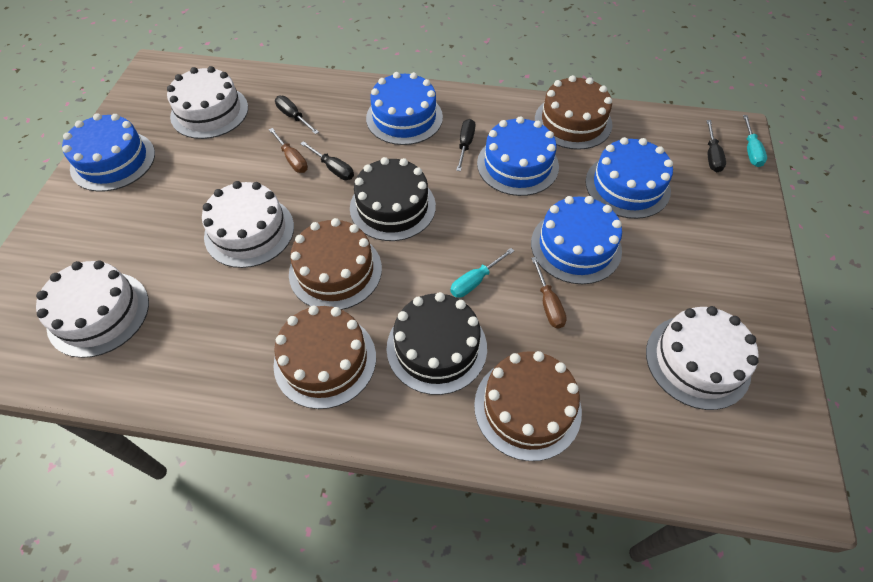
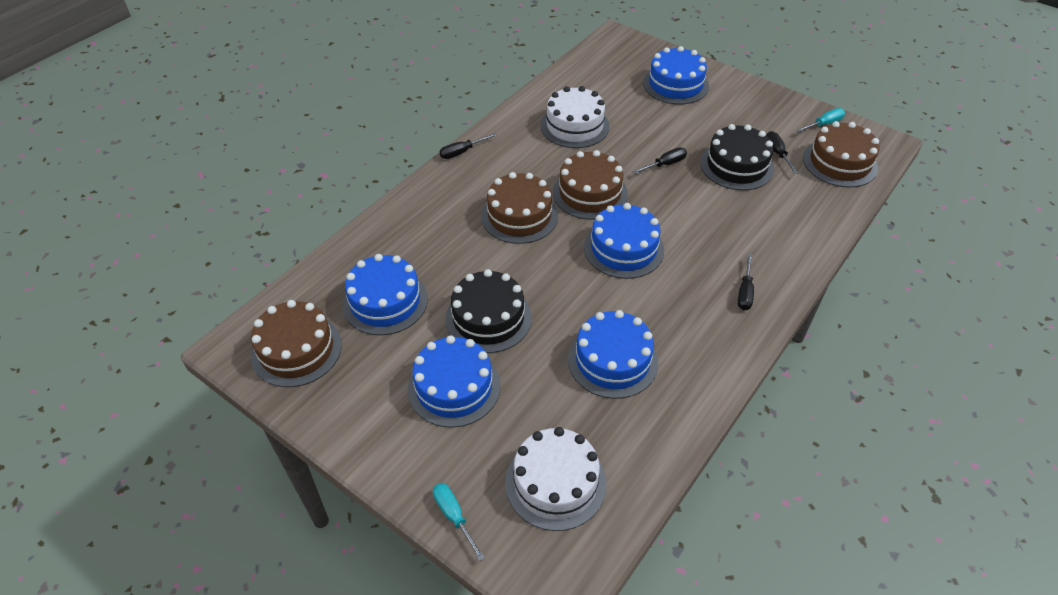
brown screwdriver: 2 -> 0
white cake: 4 -> 2

